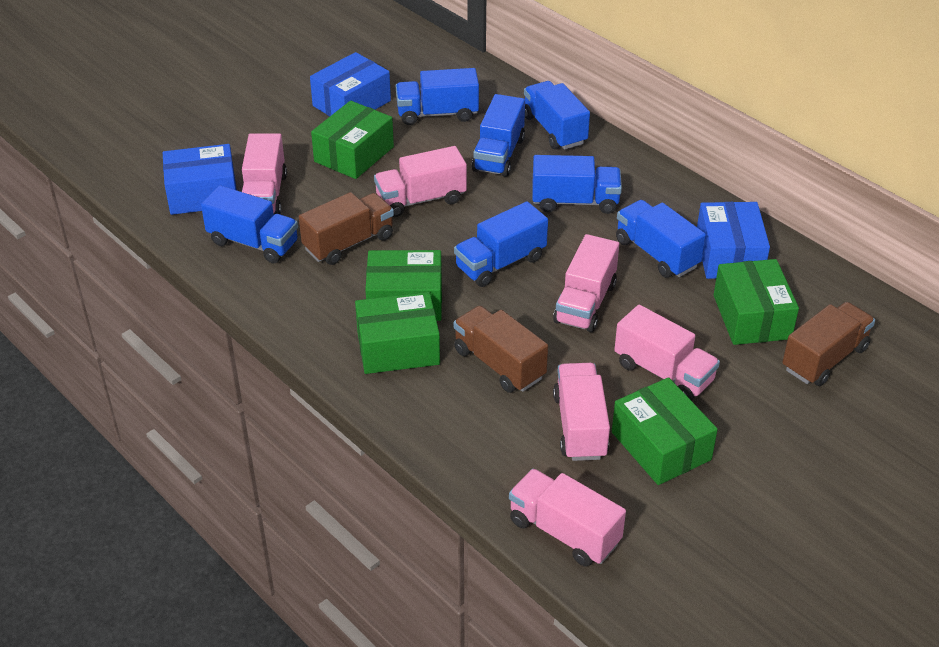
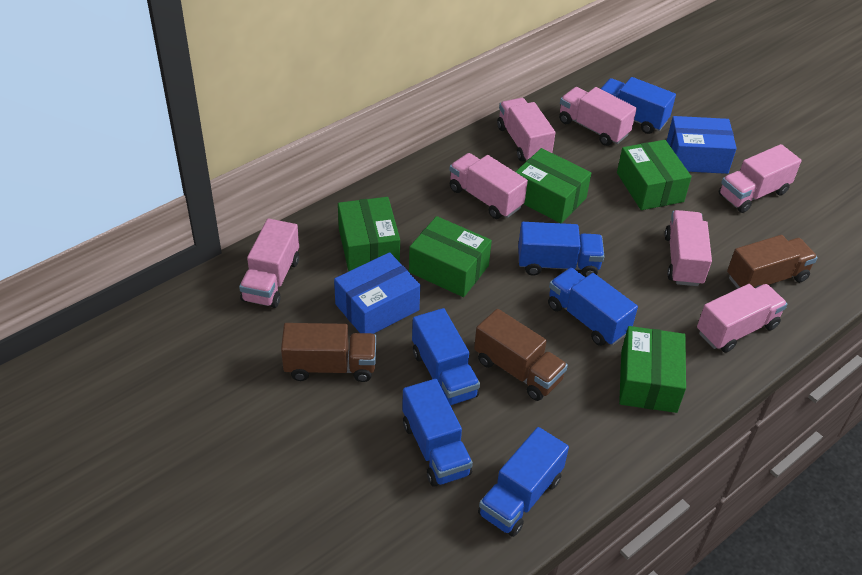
blue box: 3 -> 2
blue truck: 7 -> 6
pink truck: 6 -> 7

